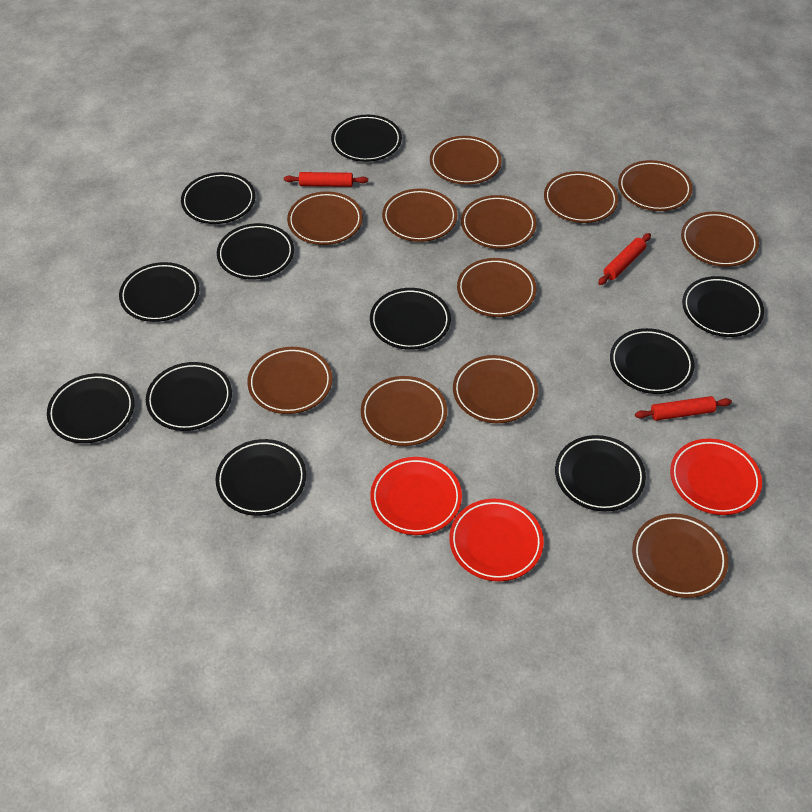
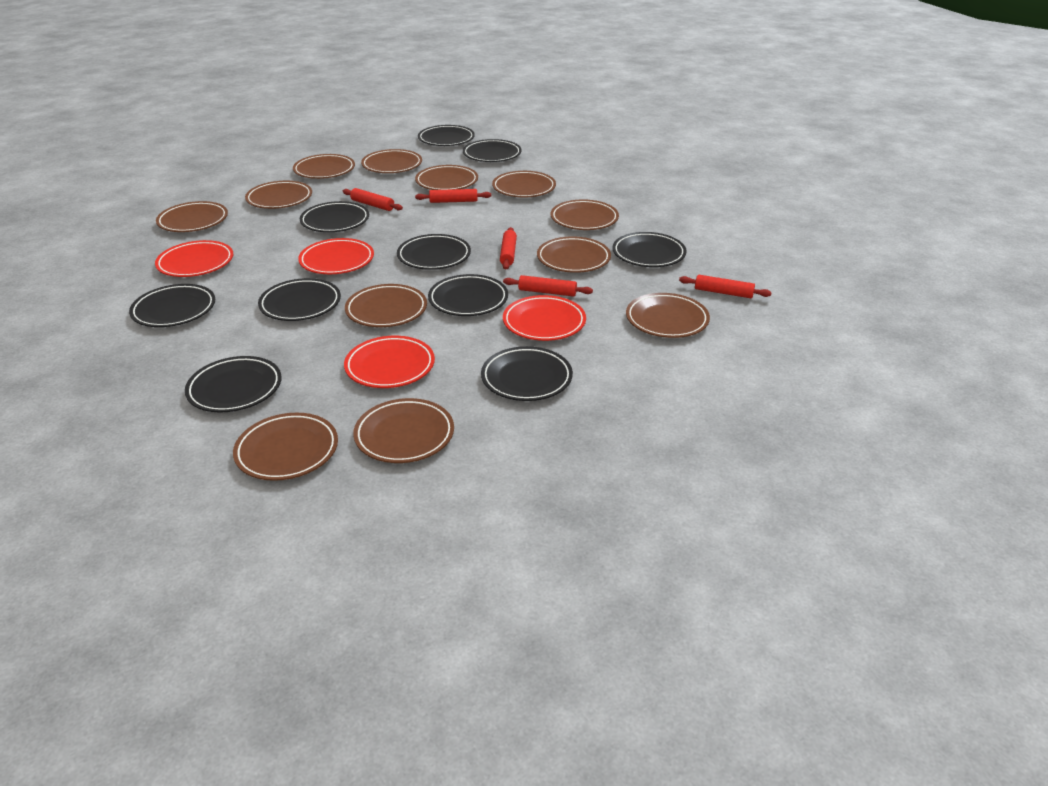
black plate: 11 -> 10
red plate: 3 -> 4
red rolling pin: 3 -> 5

